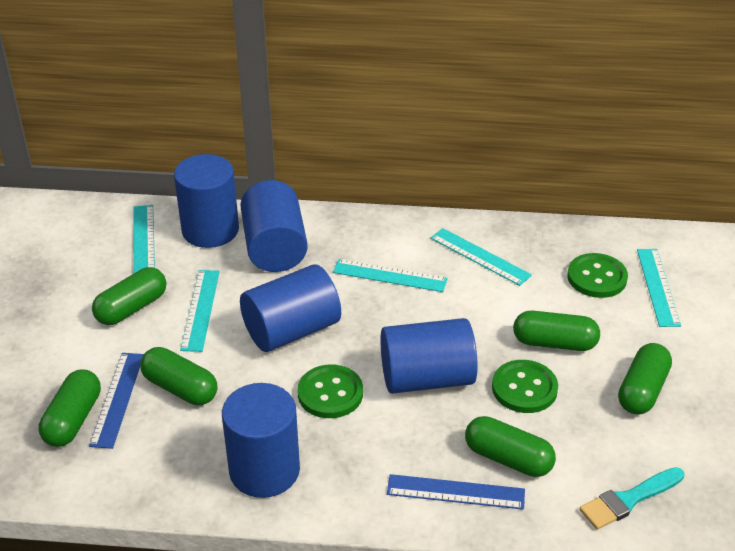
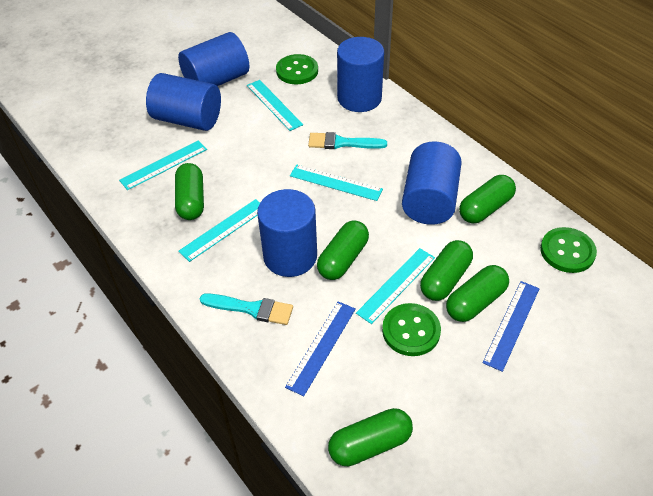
turquoise brush: 1 -> 2

